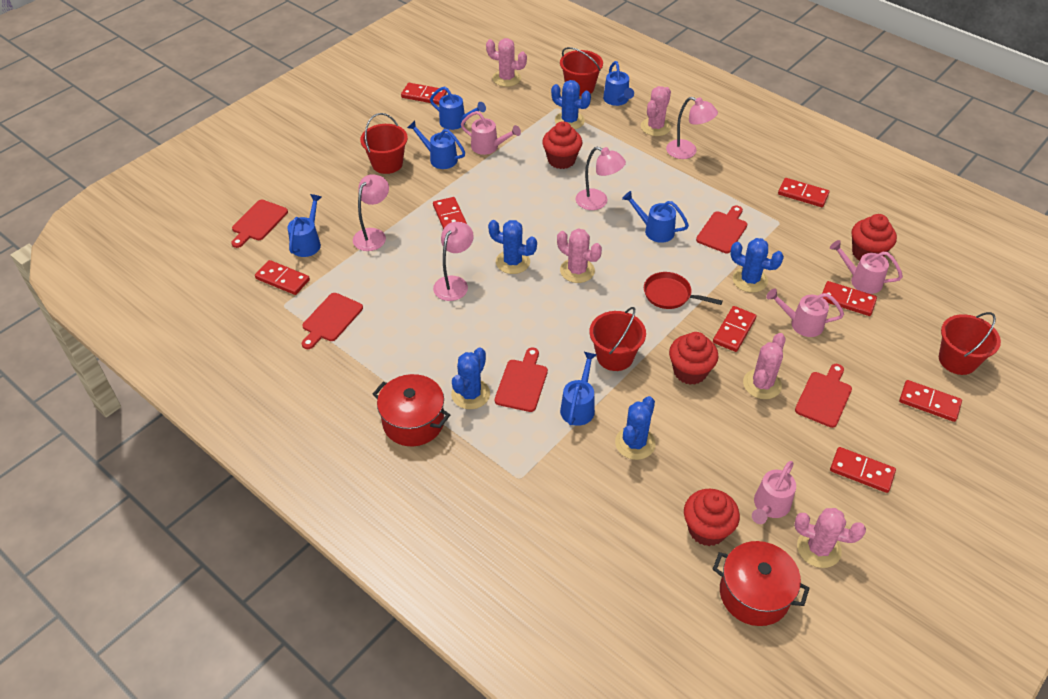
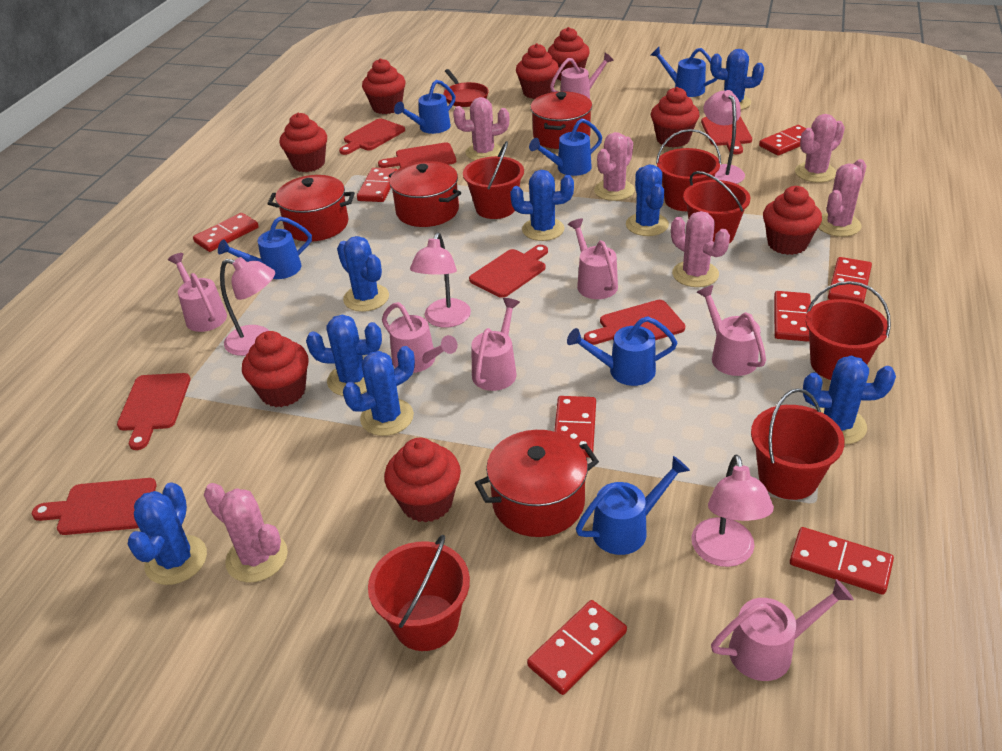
blue cactus: 5 -> 8
pink cactus: 5 -> 6
pink watering can: 4 -> 7
red bucket: 4 -> 6
red cupcake: 4 -> 8
red cutting board: 5 -> 7
red pot: 2 -> 4

